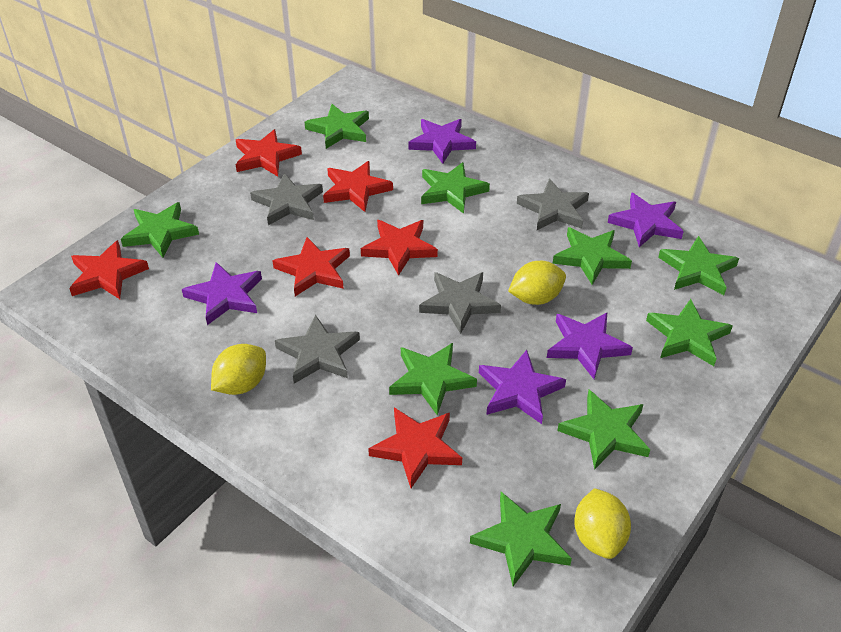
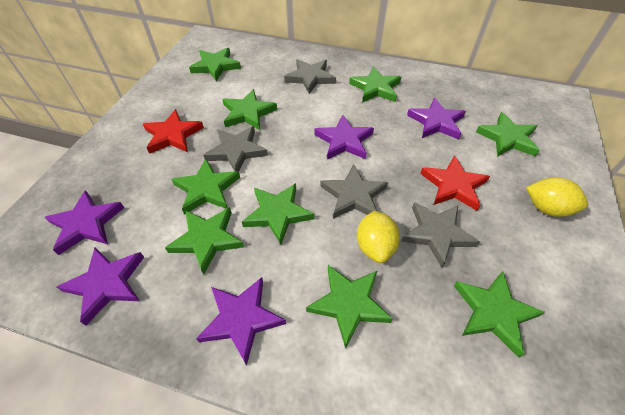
red star: 6 -> 2
yellow lemon: 3 -> 2

